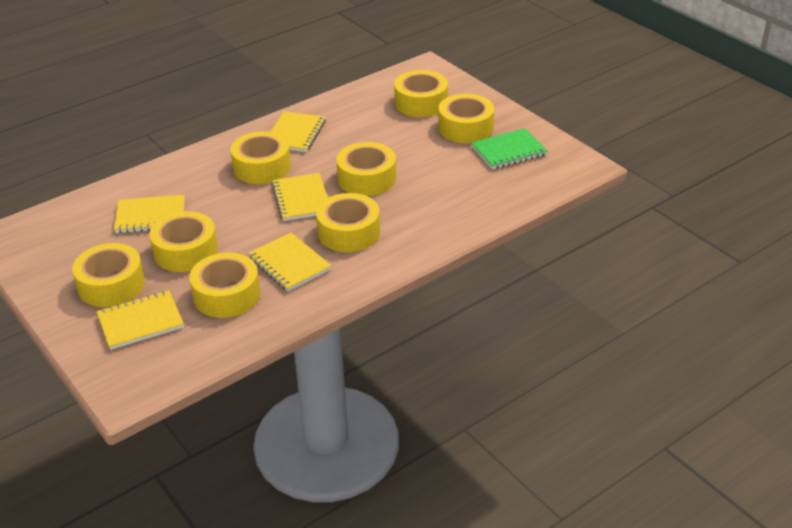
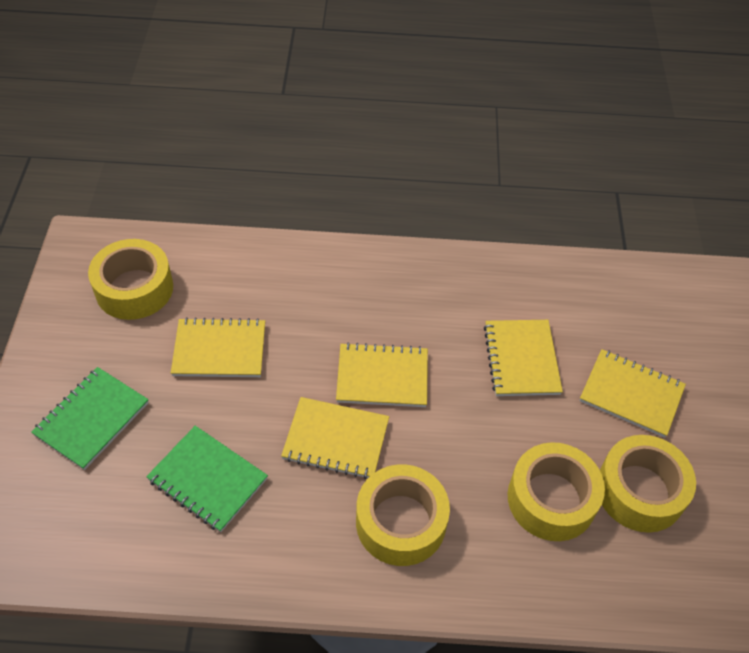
green notebook: 1 -> 2
yellow tape: 8 -> 4

